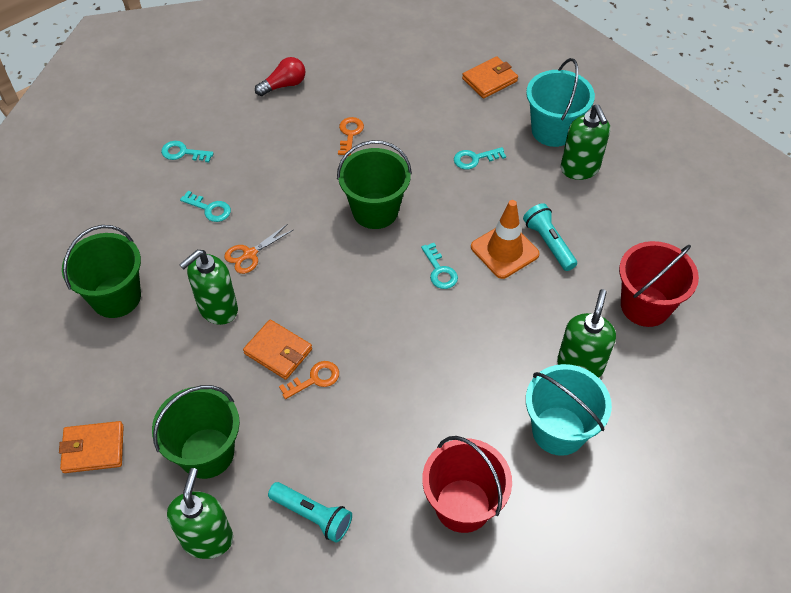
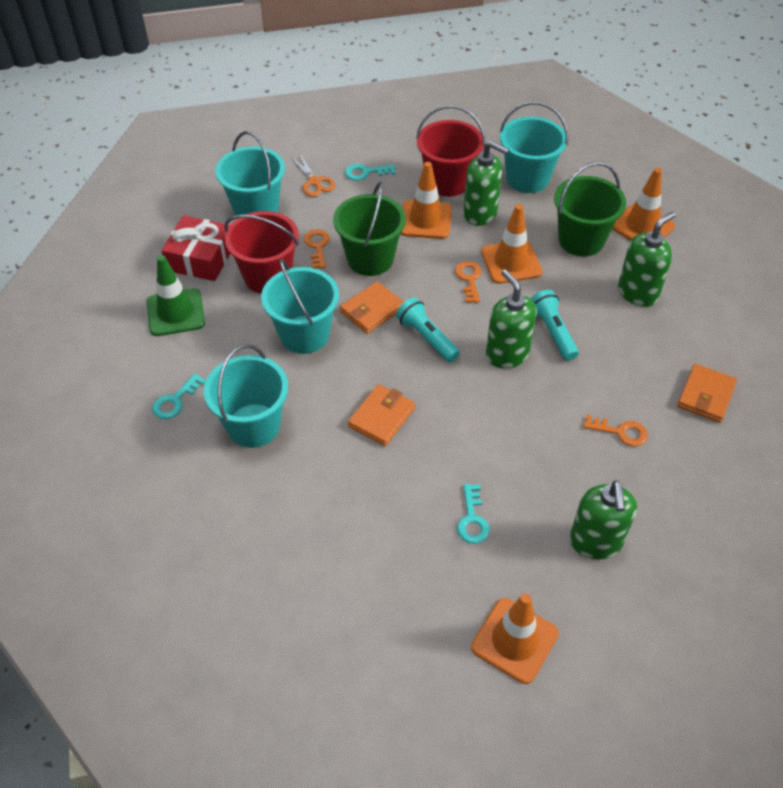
green bucket: 3 -> 2
green traffic cone: 0 -> 1
orange key: 2 -> 3
orange traffic cone: 1 -> 4
red gift: 0 -> 1
red light bulb: 1 -> 0
turquoise bucket: 2 -> 4
turquoise key: 4 -> 3

